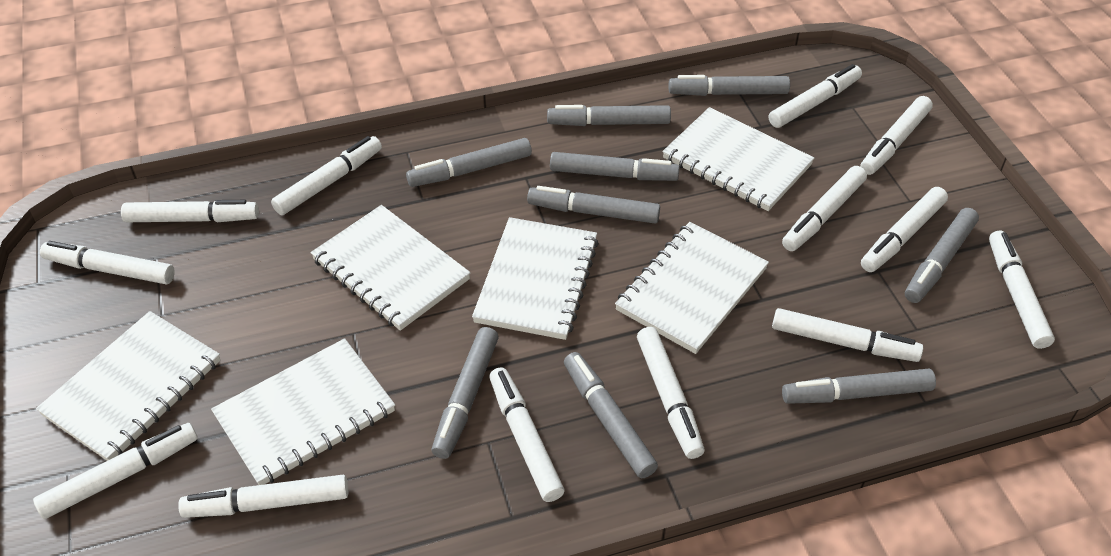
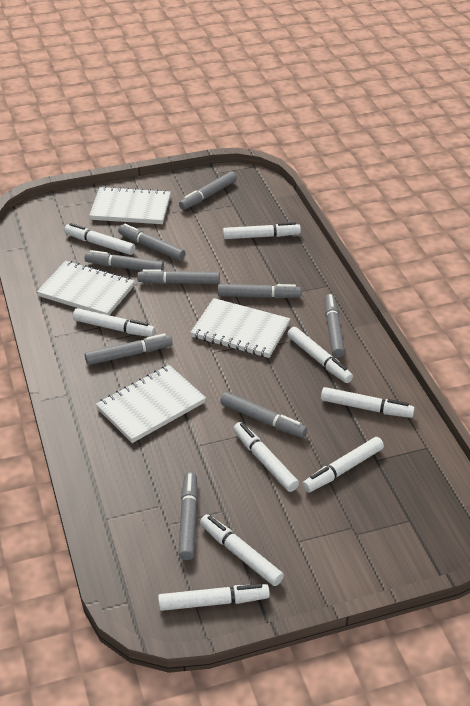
white marker: 13 -> 9
white notebook: 6 -> 4

